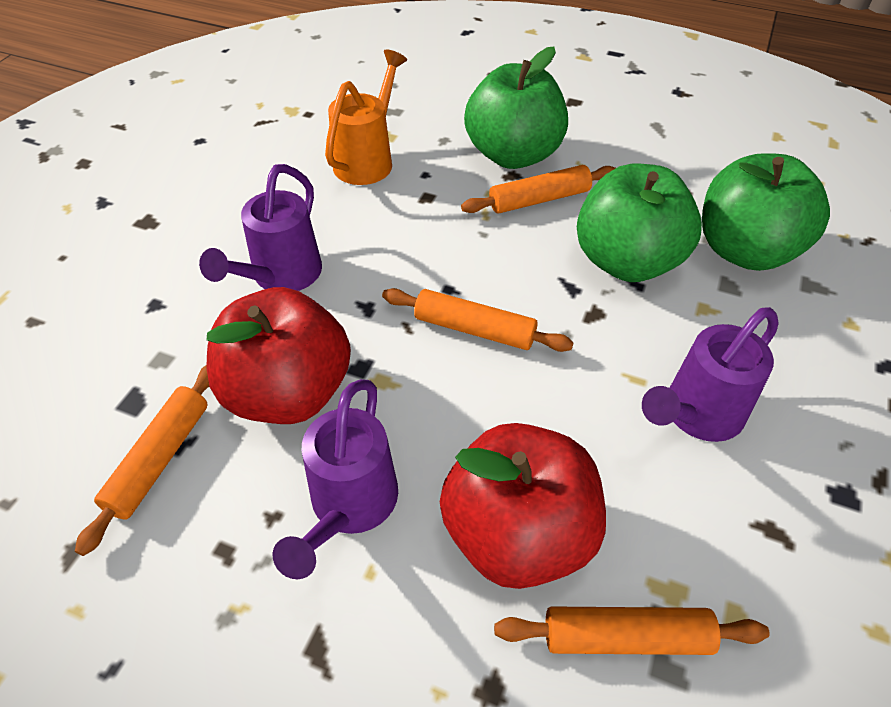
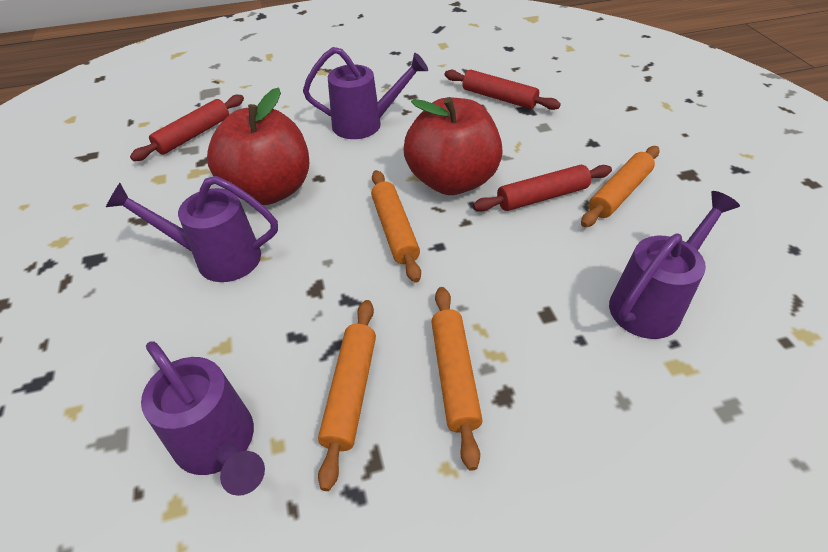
green apple: 3 -> 0
orange watering can: 1 -> 0
purple watering can: 3 -> 4
red rolling pin: 0 -> 3

